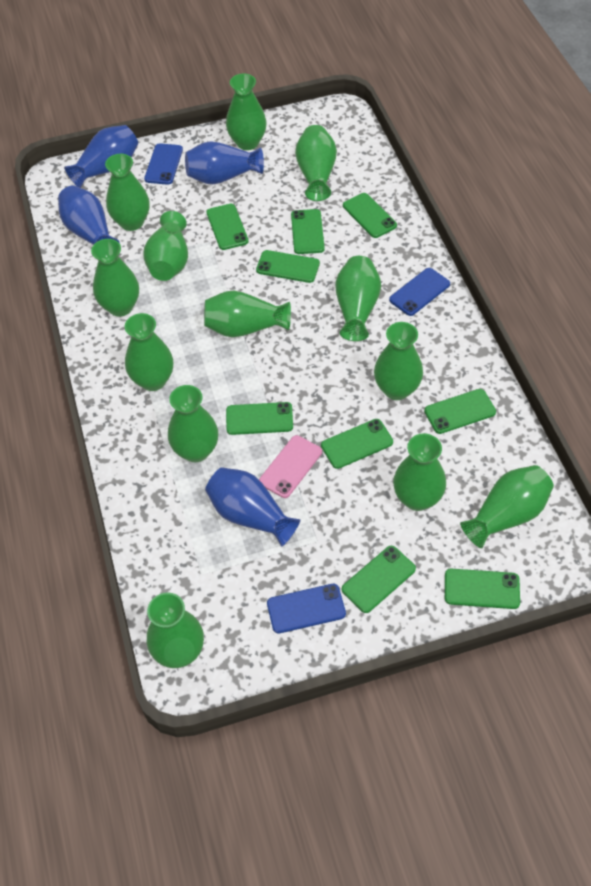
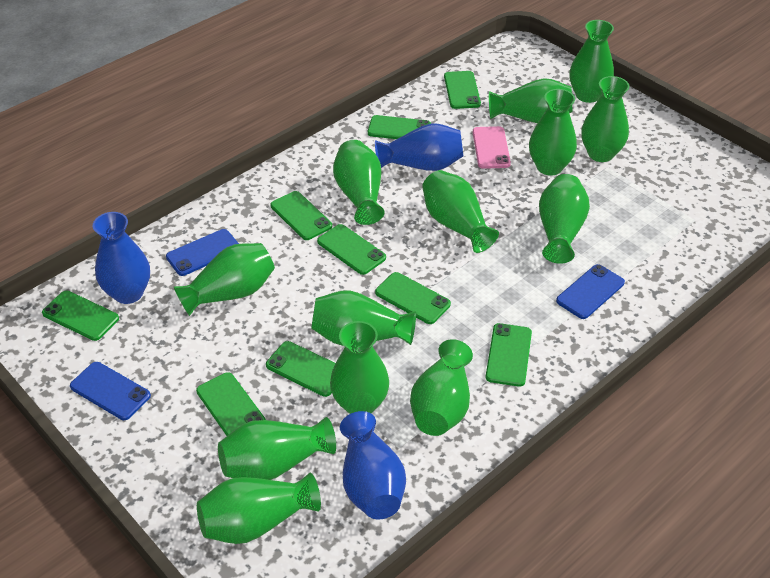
blue vase: 4 -> 3

